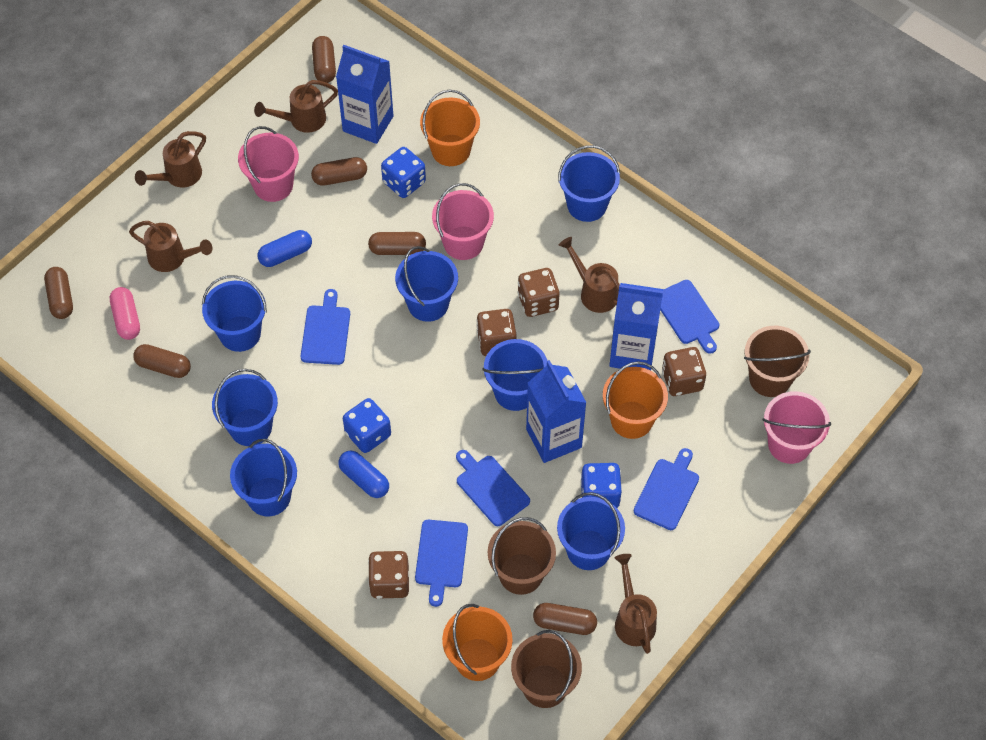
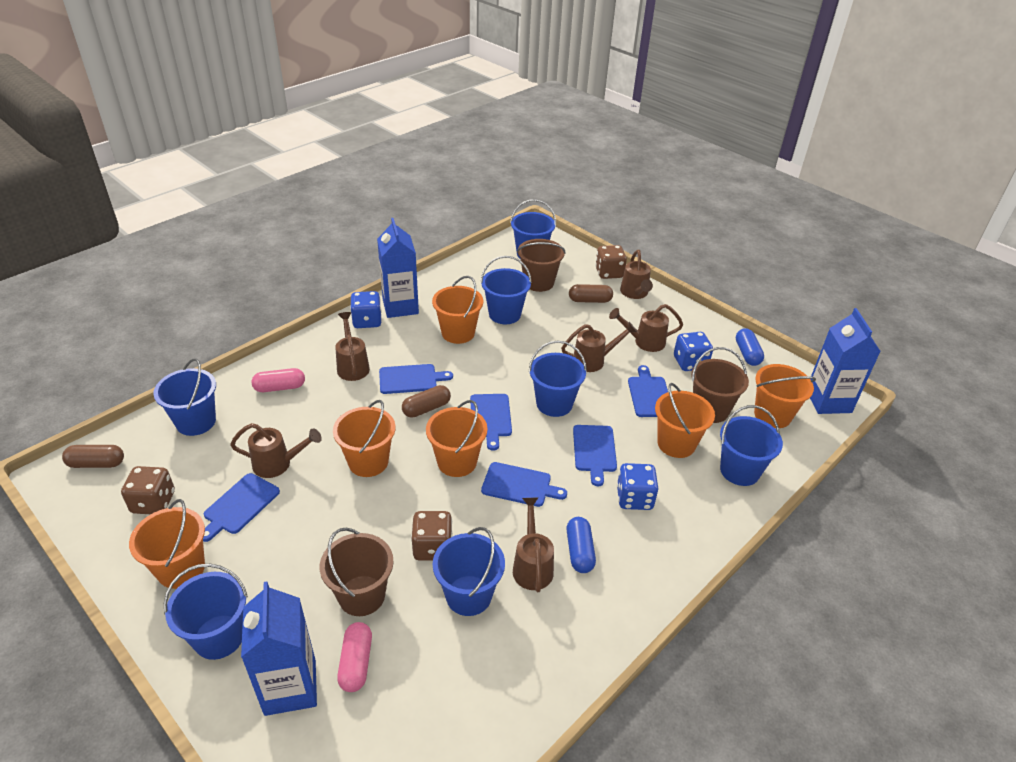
blue cutting board: 5 -> 6
brown capsule: 6 -> 3
brown dice: 4 -> 3
brown watering can: 5 -> 6
orange bucket: 3 -> 6
pink bucket: 3 -> 0
pink capsule: 1 -> 2

